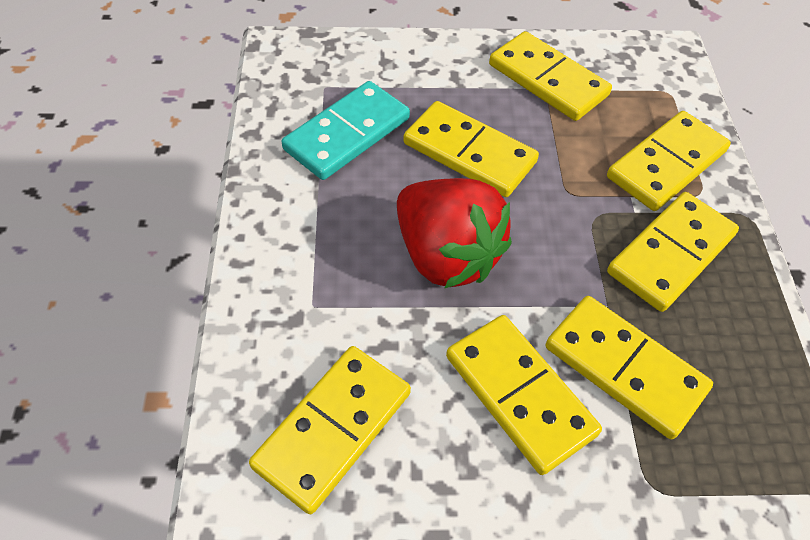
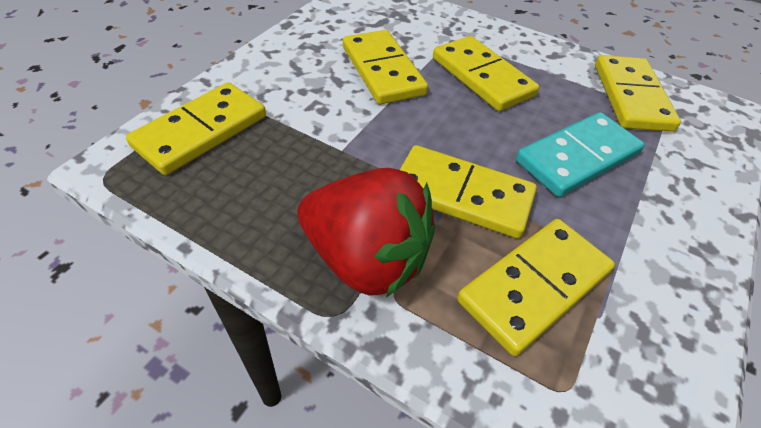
yellow domino: 7 -> 6

